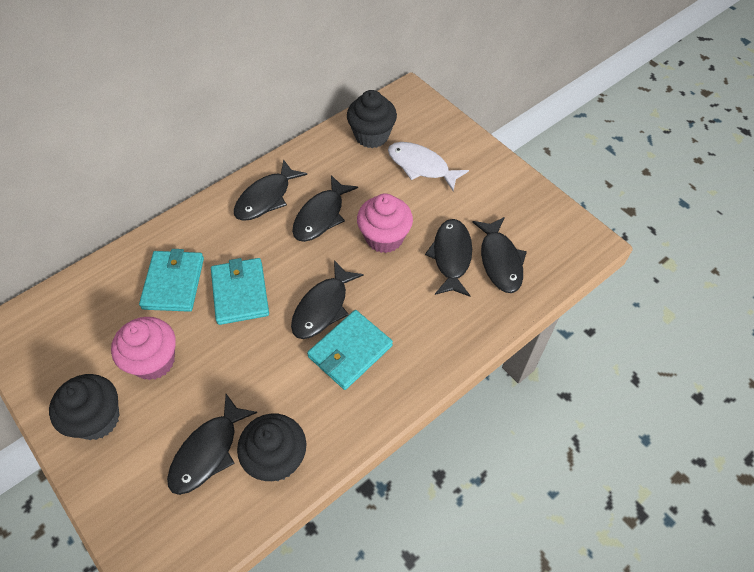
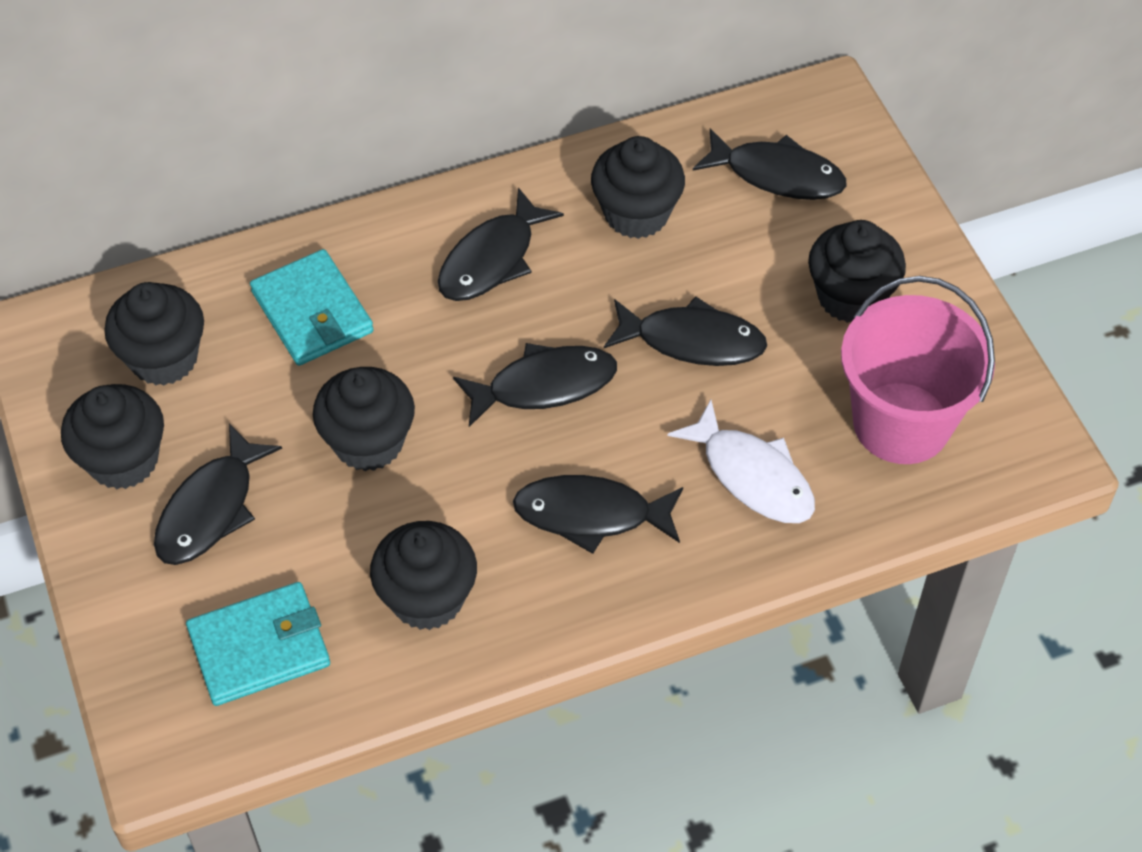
black cupcake: 3 -> 6
pink bucket: 0 -> 1
pink cupcake: 2 -> 0
turquoise wallet: 3 -> 2

